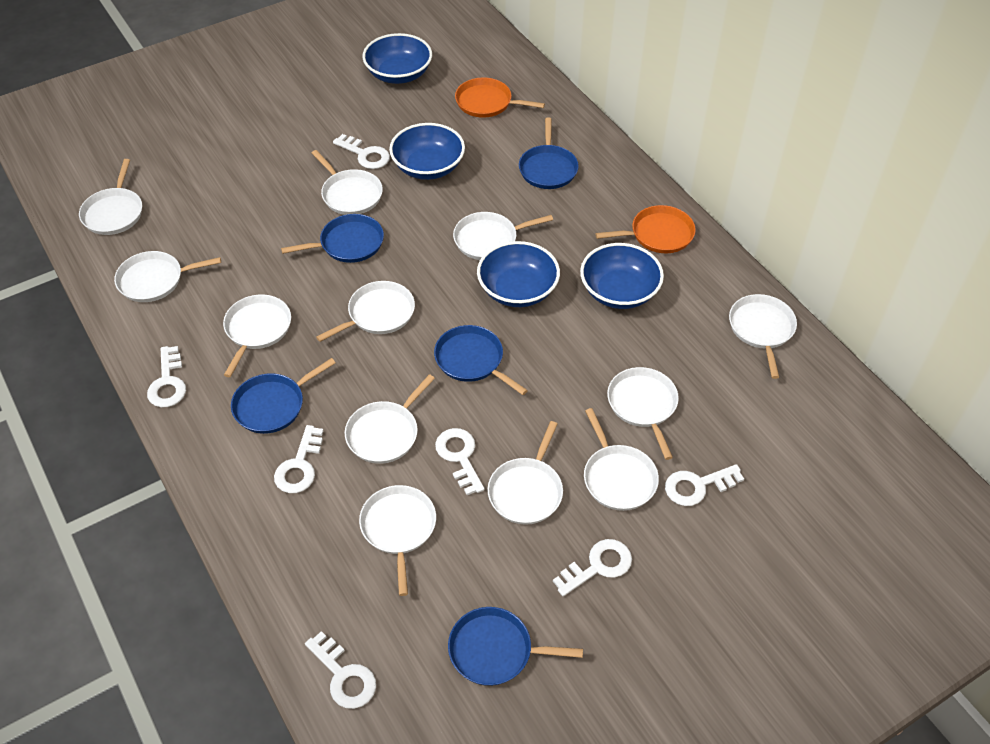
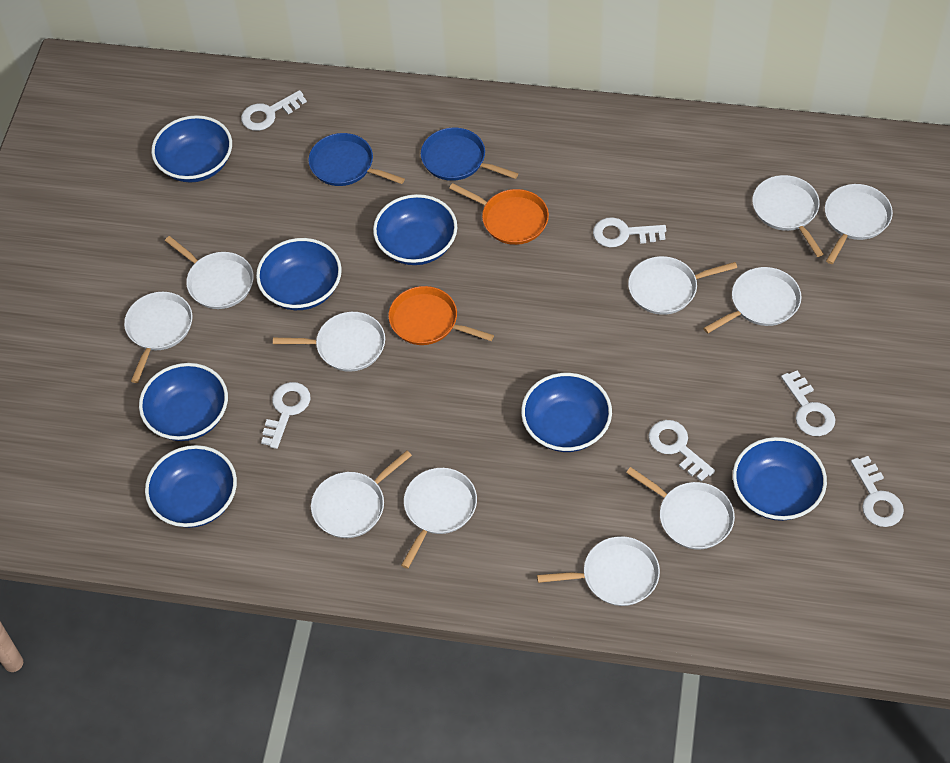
blue bowl: 4 -> 7
blue pan: 5 -> 2
white key: 7 -> 6
white pan: 12 -> 11

